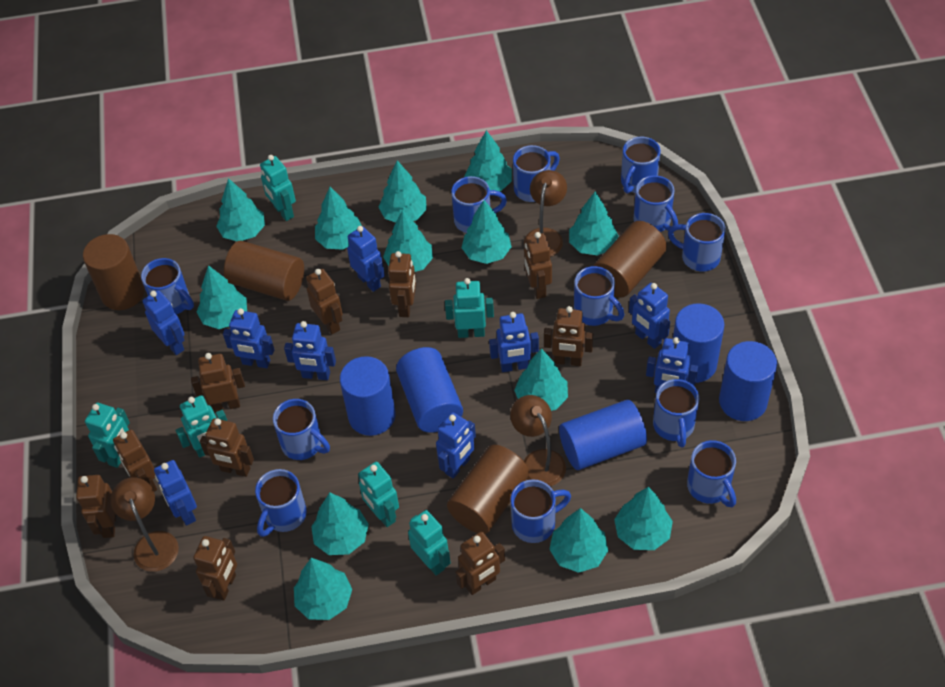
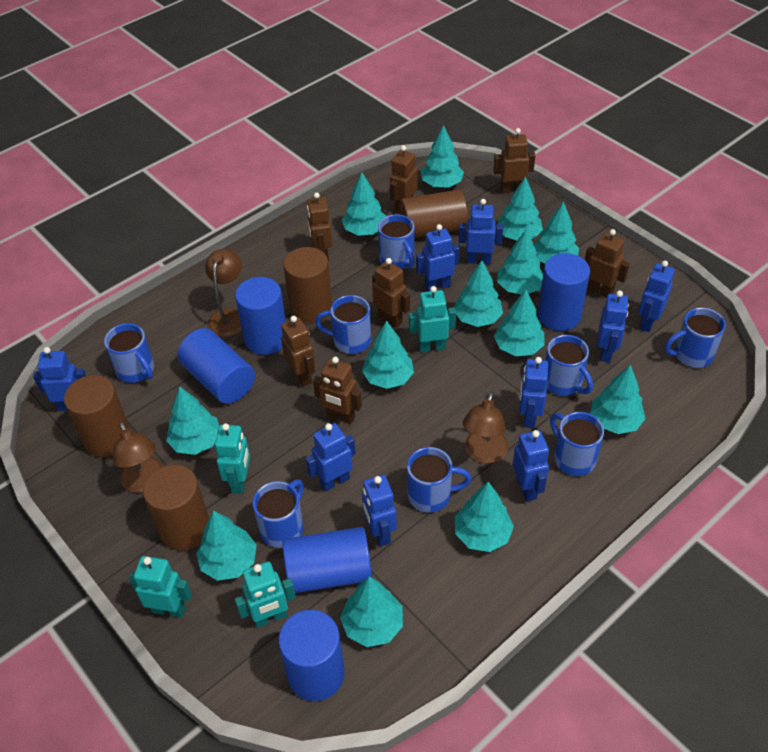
blue mug: 12 -> 8
brown robot: 10 -> 7
turquoise robot: 6 -> 4

